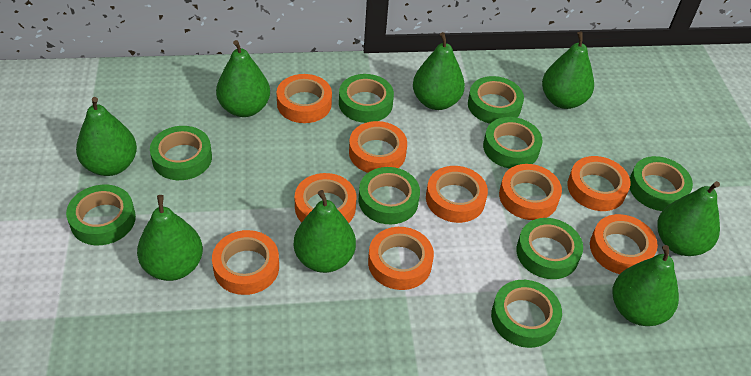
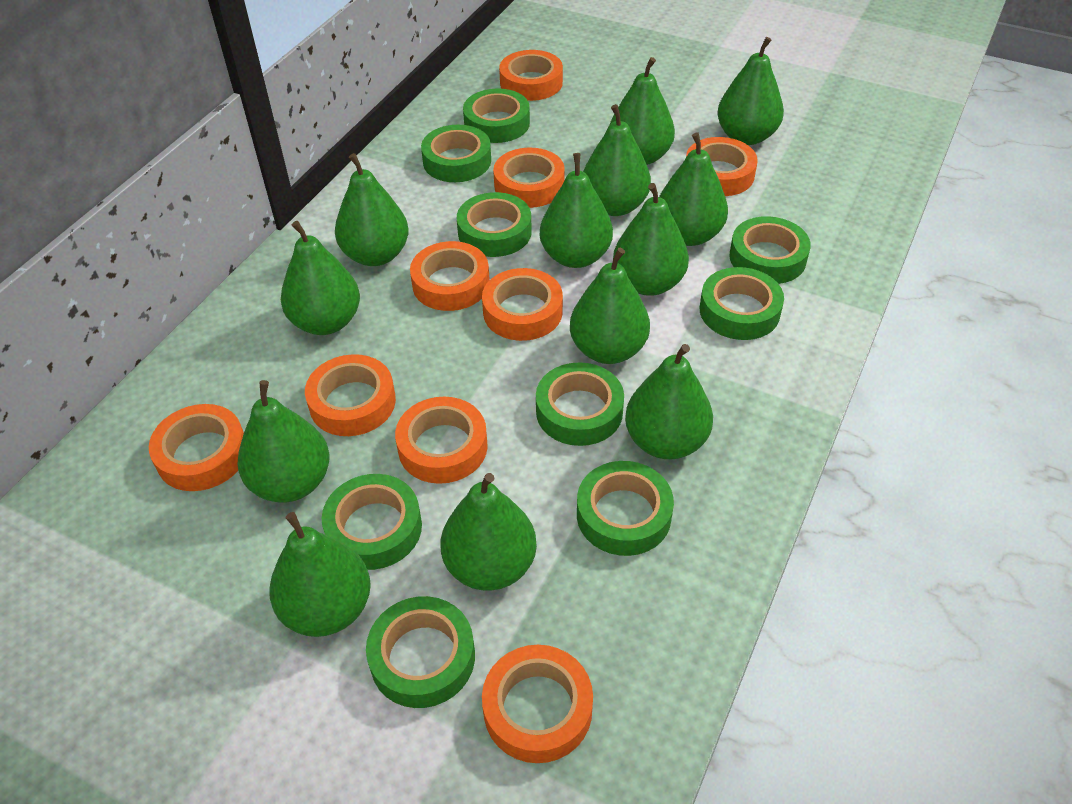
green pear: 8 -> 13

